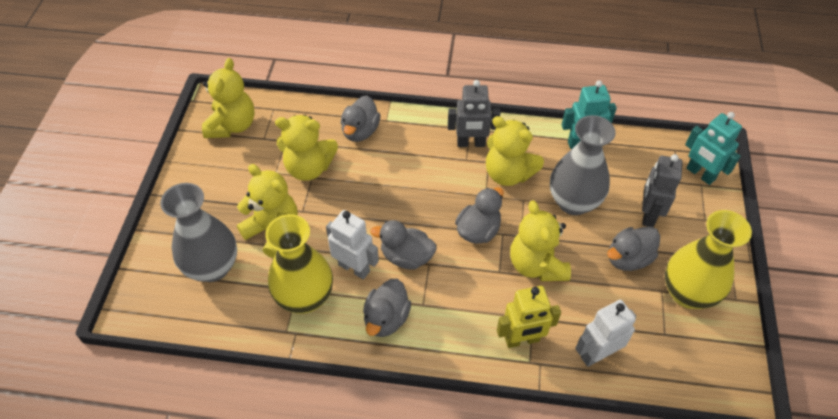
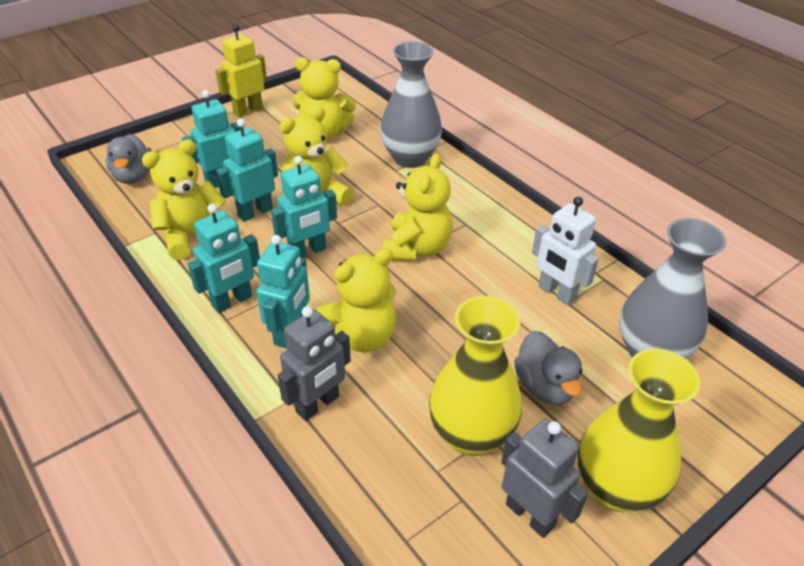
grey duck: 5 -> 2
turquoise robot: 2 -> 5
white robot: 2 -> 1

